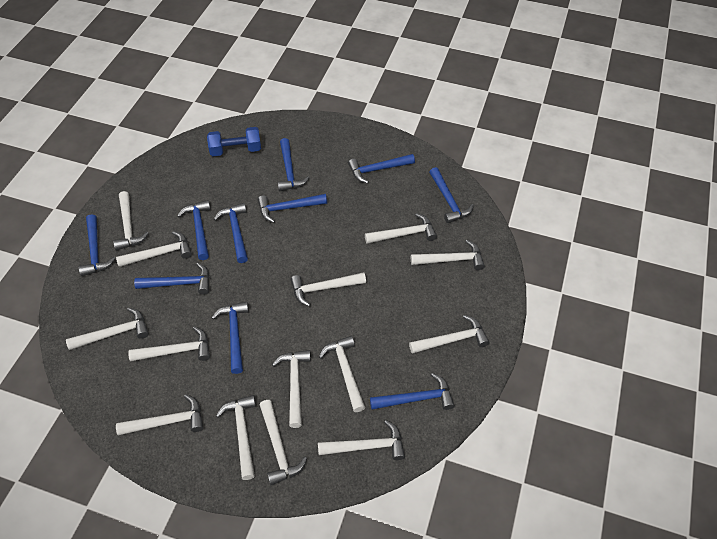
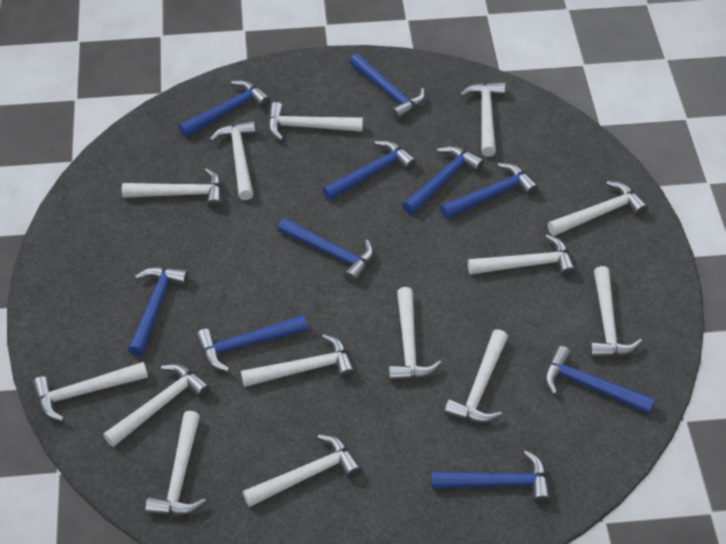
blue dumbbell: 1 -> 0

